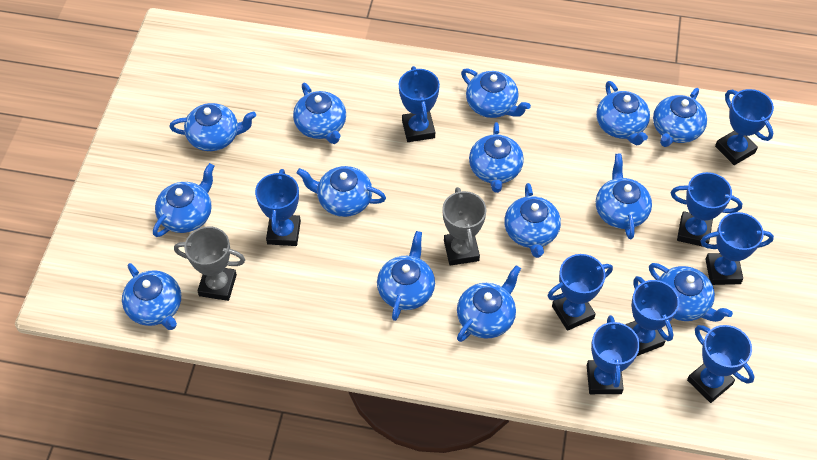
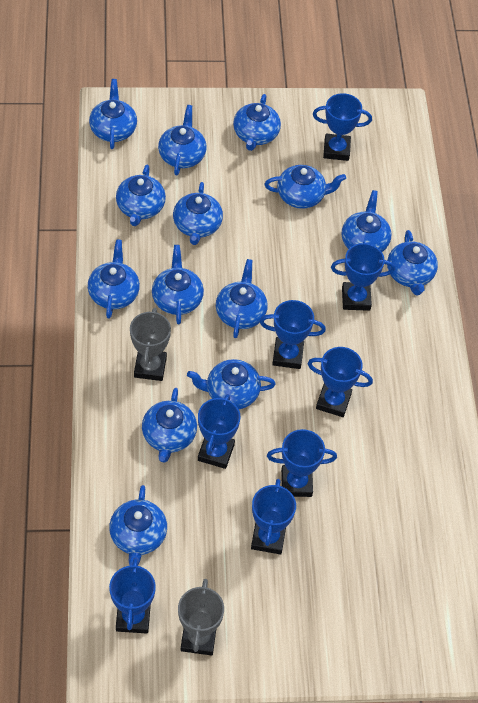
blue trophy: 9 -> 8

